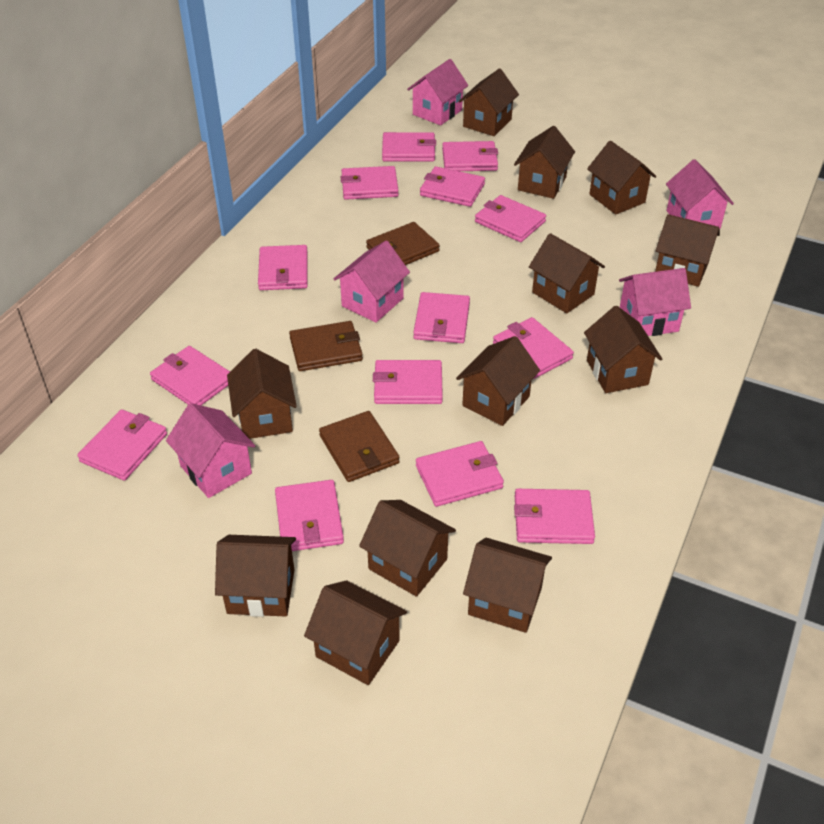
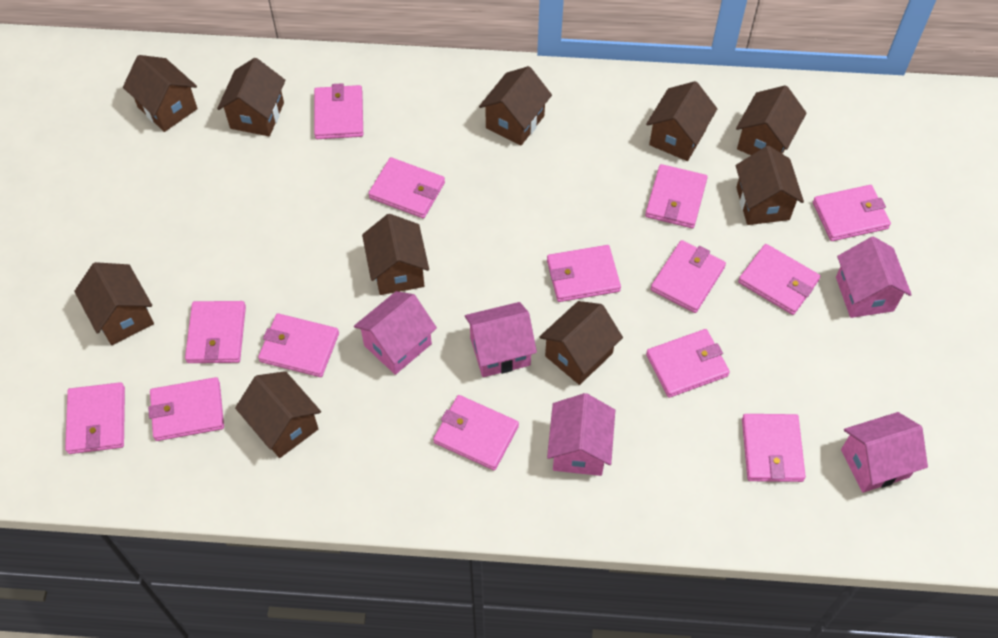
brown house: 12 -> 10
brown wallet: 3 -> 0

